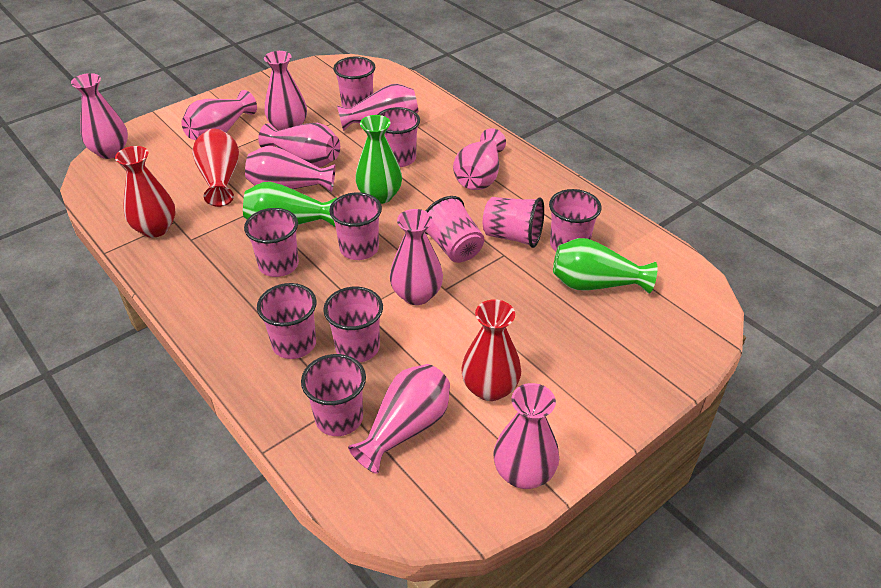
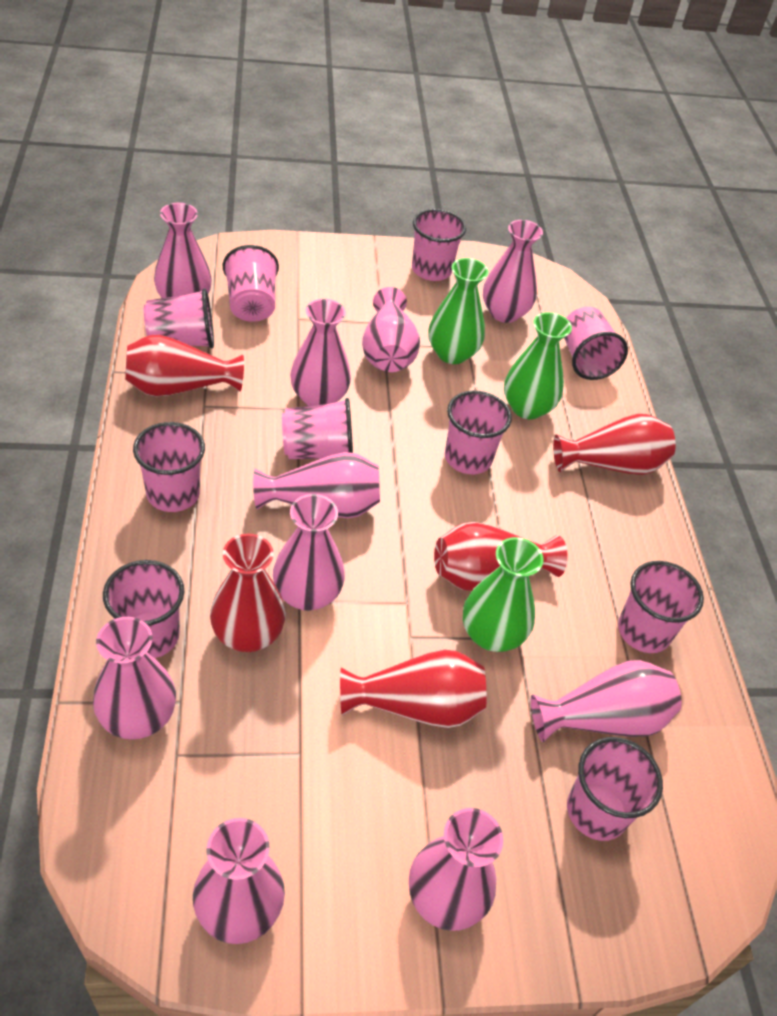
red vase: 3 -> 5

